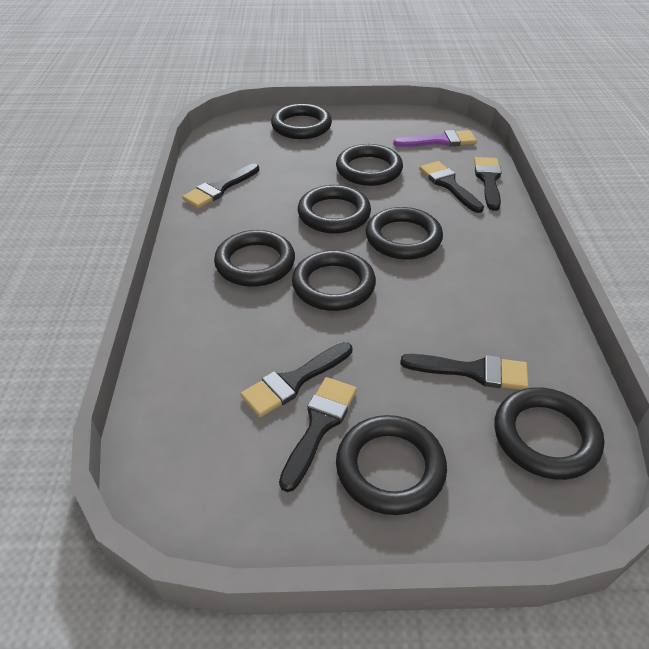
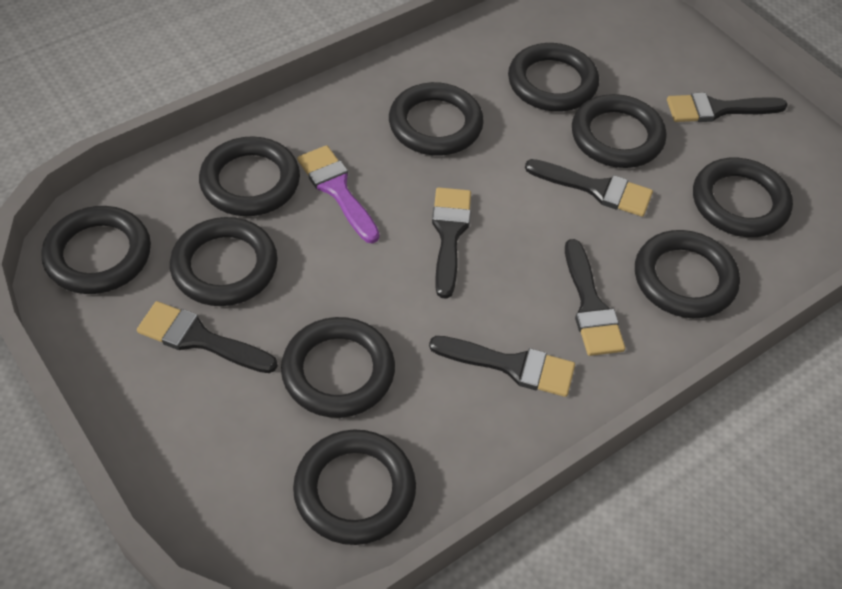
black ring: 8 -> 10

